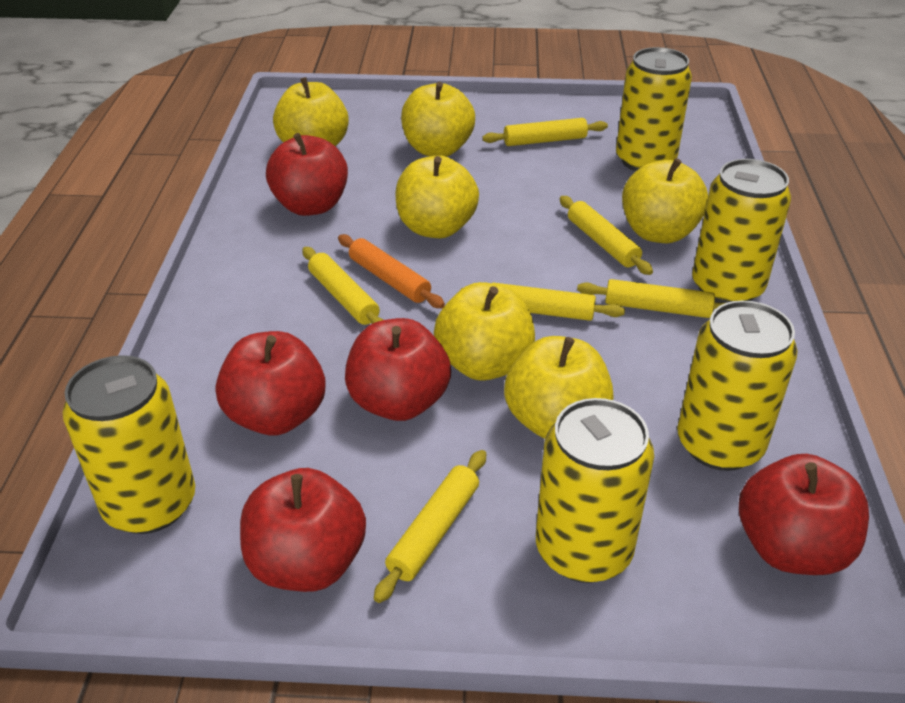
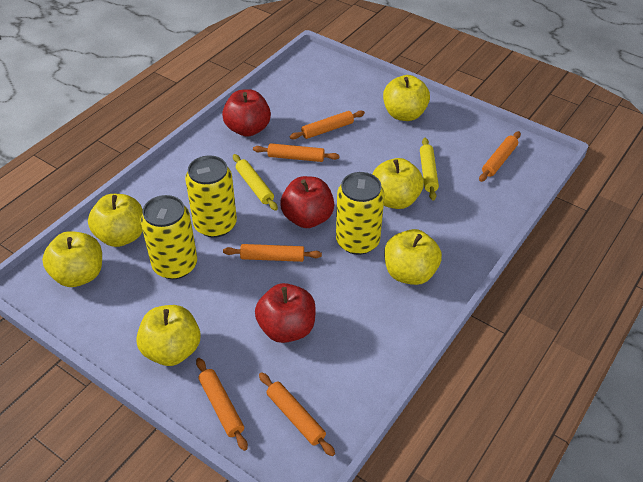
orange rolling pin: 1 -> 6
red apple: 5 -> 3
yellow can: 5 -> 3
yellow rolling pin: 6 -> 2

